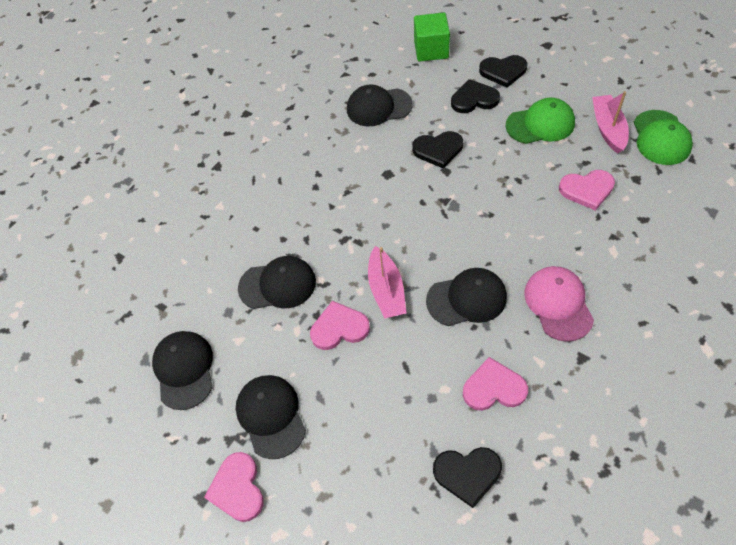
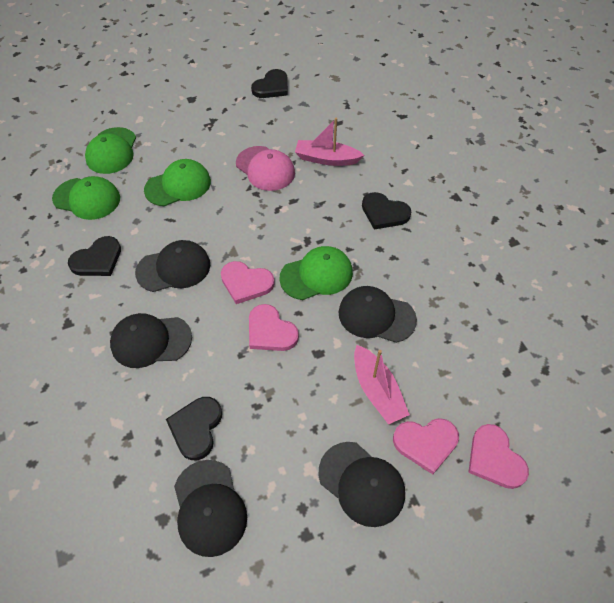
green cap: 2 -> 4
green cube: 1 -> 0

